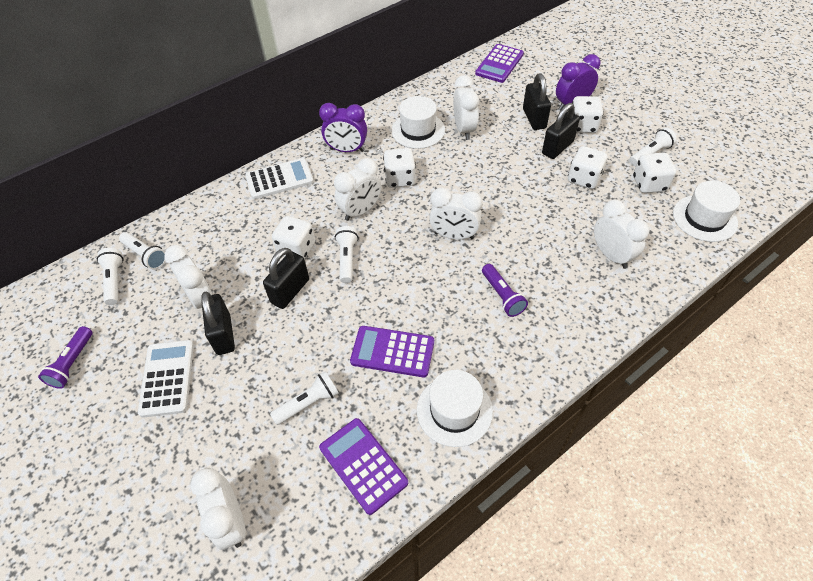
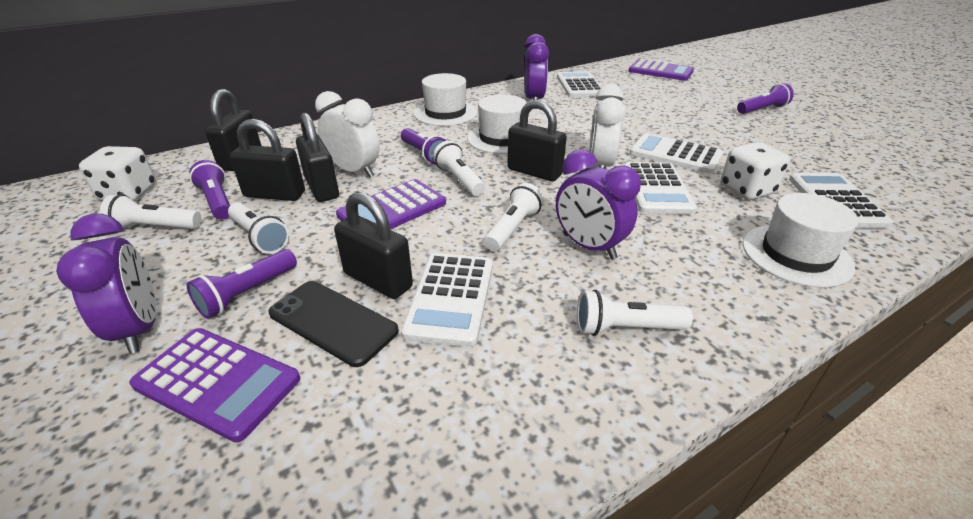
black padlock: 4 -> 5
black phone: 0 -> 1
purple clock: 2 -> 3
purple flashlight: 2 -> 4
white calculator: 2 -> 5
white clock: 6 -> 2
white dice: 5 -> 2

